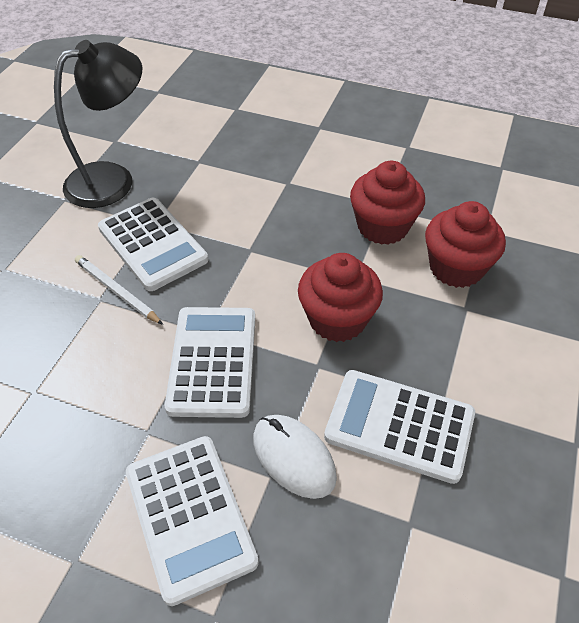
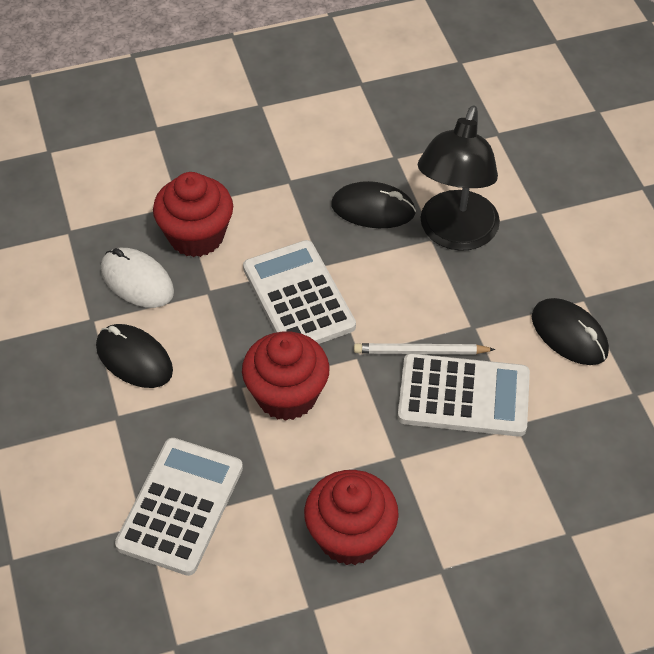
black mouse: 0 -> 3
white calculator: 4 -> 3

